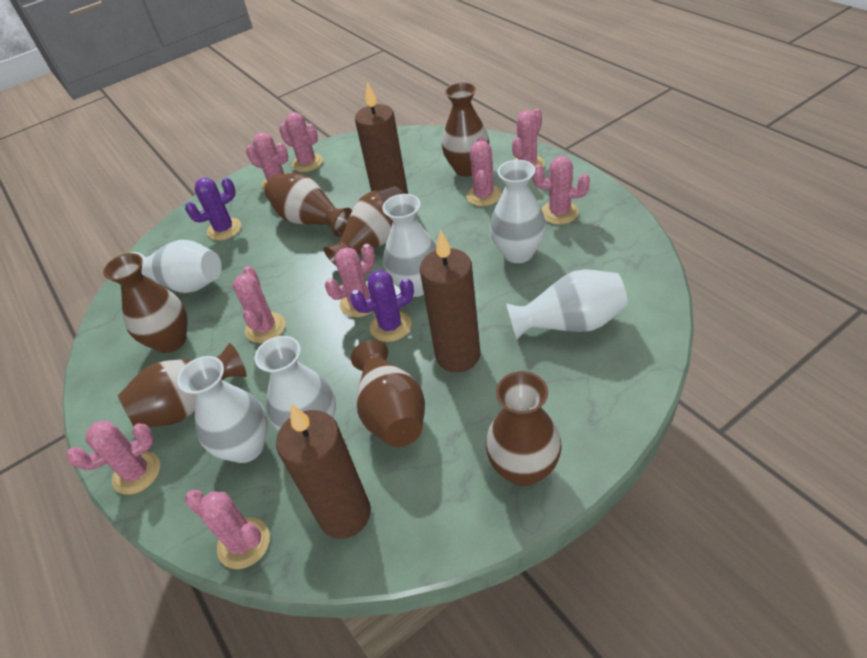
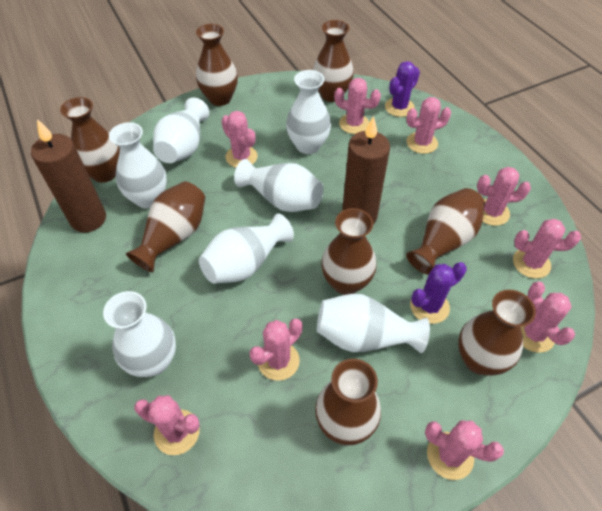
brown candle: 3 -> 2
brown vase: 7 -> 8
white vase: 6 -> 7

